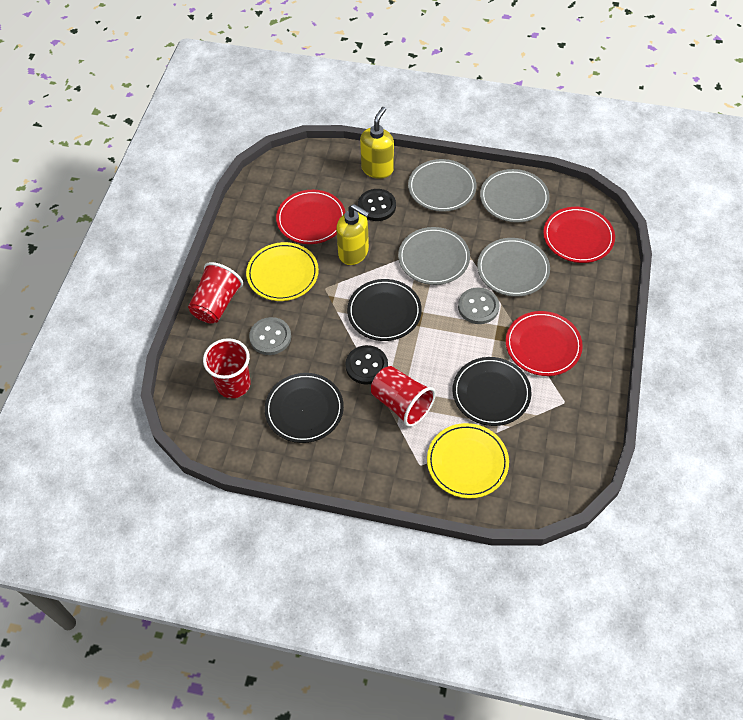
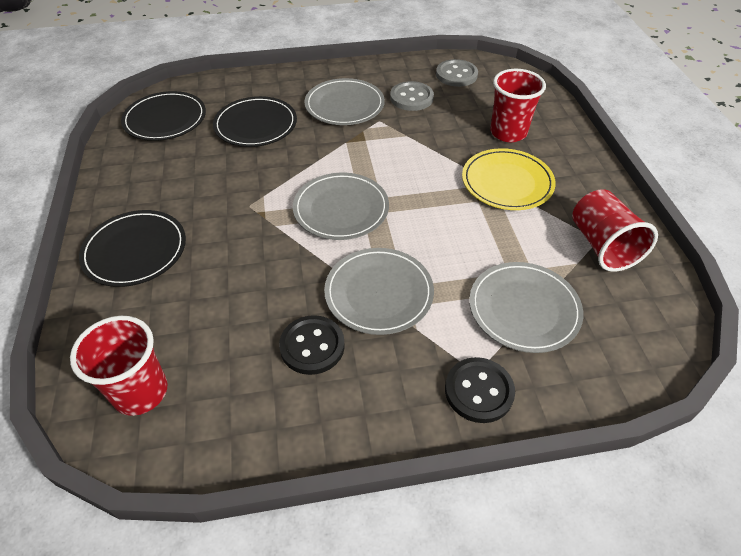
red plate: 3 -> 0
yellow plate: 2 -> 1
yellow soap dispenser: 2 -> 0

